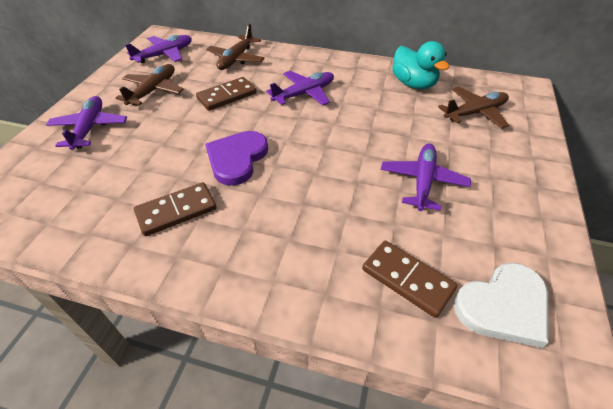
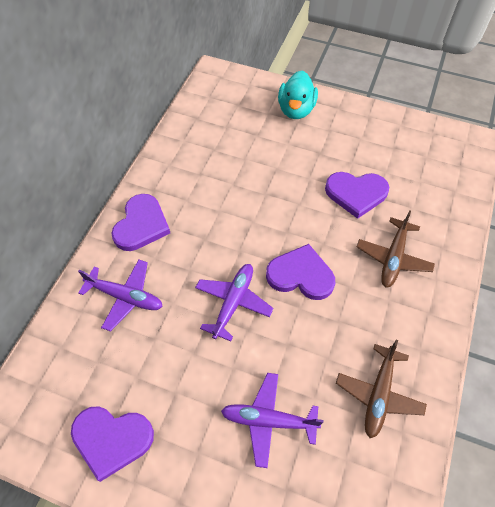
brown domino: 3 -> 0
brown plane: 3 -> 2
purple heart: 1 -> 4
purple plane: 4 -> 3
white heart: 1 -> 0

